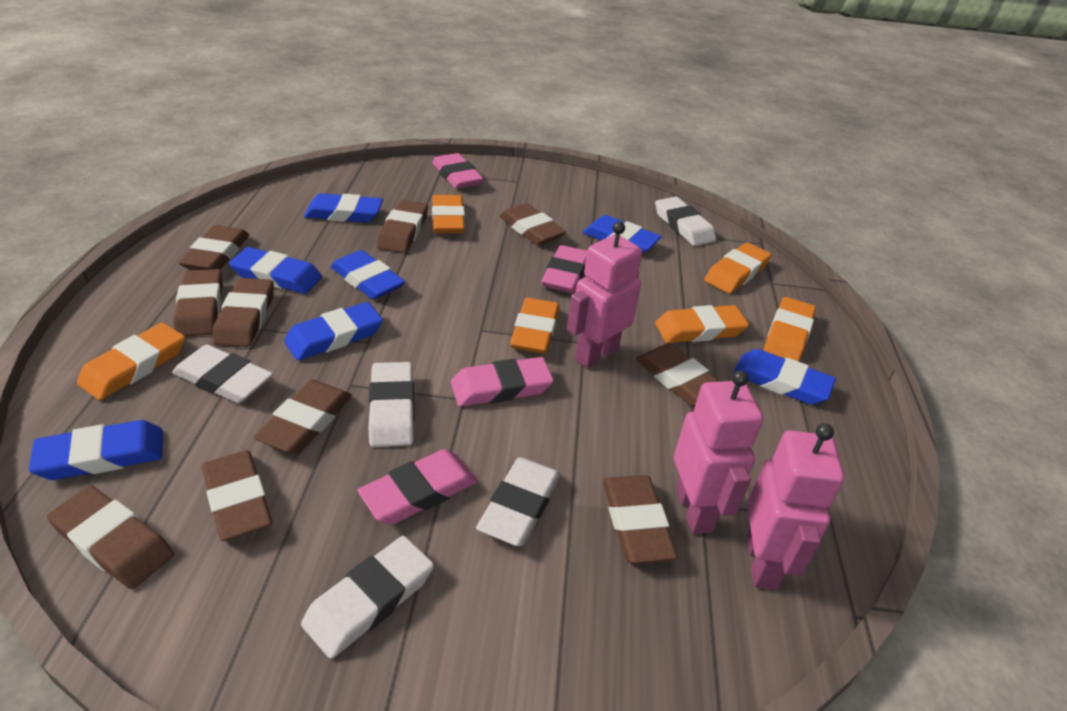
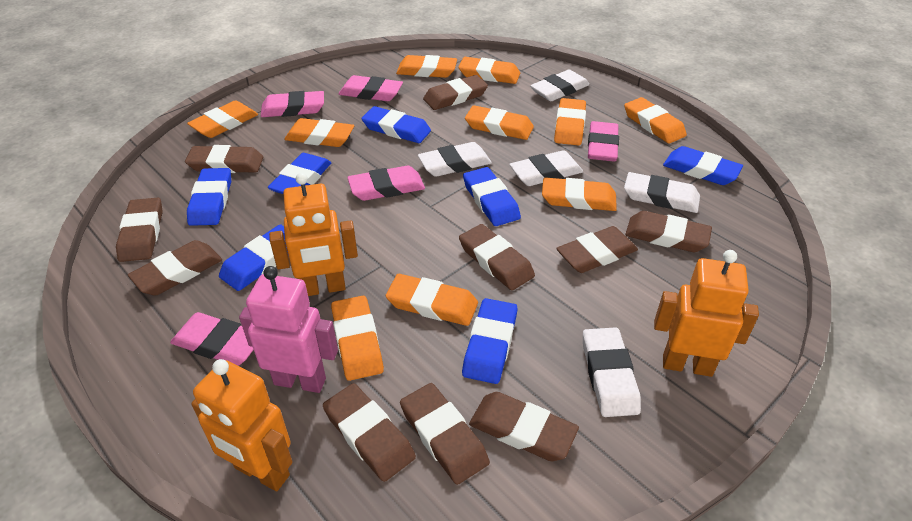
orange eraser: 6 -> 10
orange robot: 0 -> 3
pink eraser: 4 -> 5
pink robot: 3 -> 1

